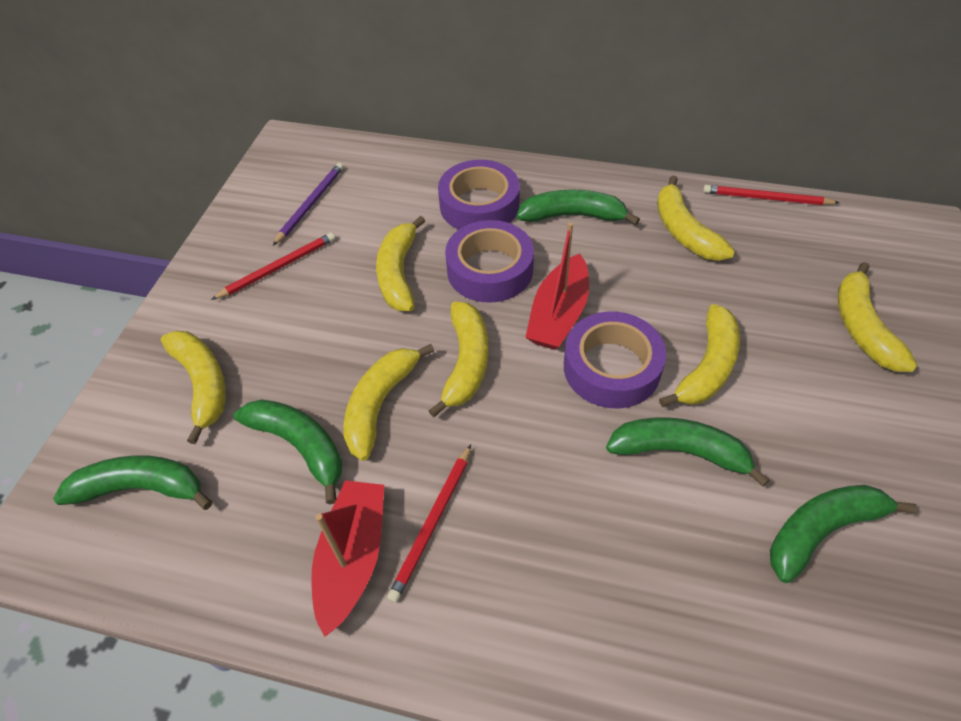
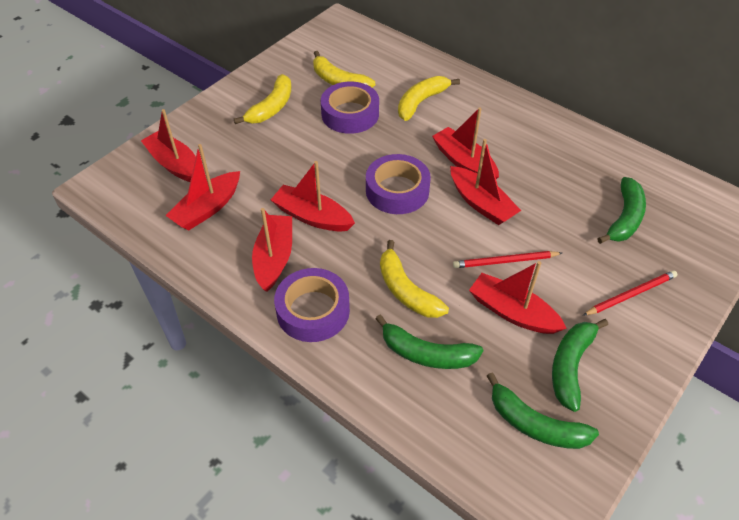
green banana: 5 -> 4
purple pencil: 1 -> 0
red boat: 2 -> 7
red pencil: 3 -> 2
yellow banana: 7 -> 4

